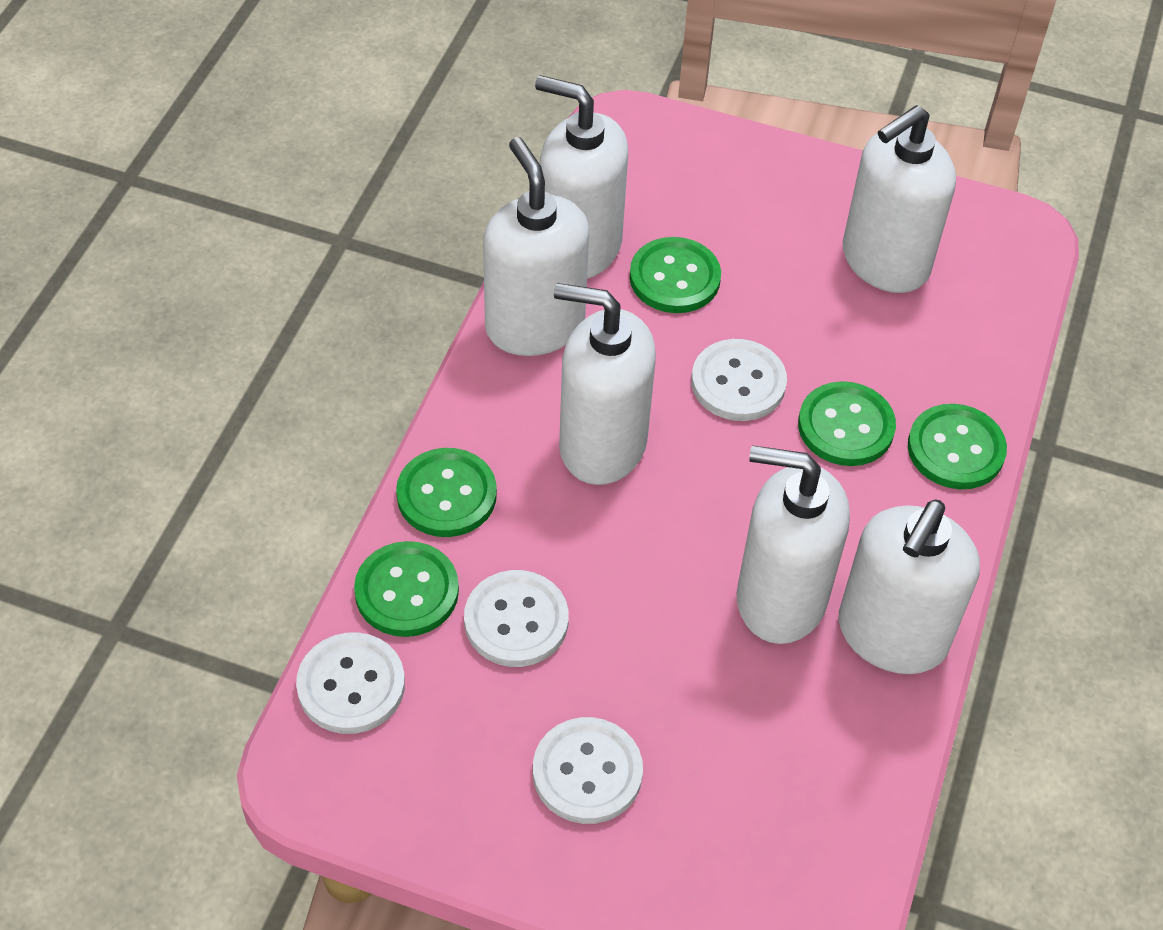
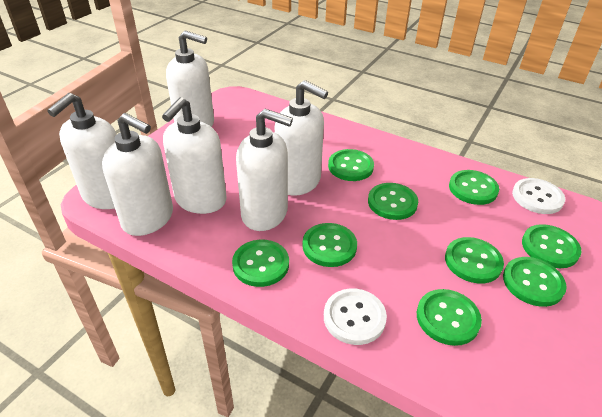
green button: 5 -> 9
white button: 4 -> 2

